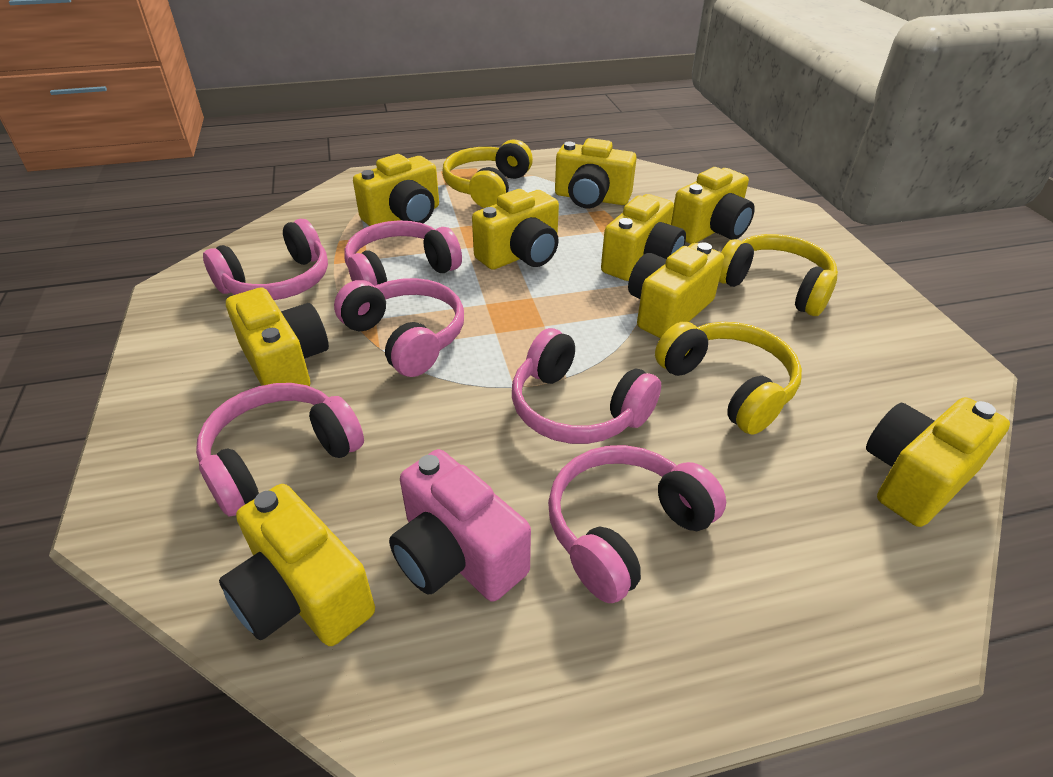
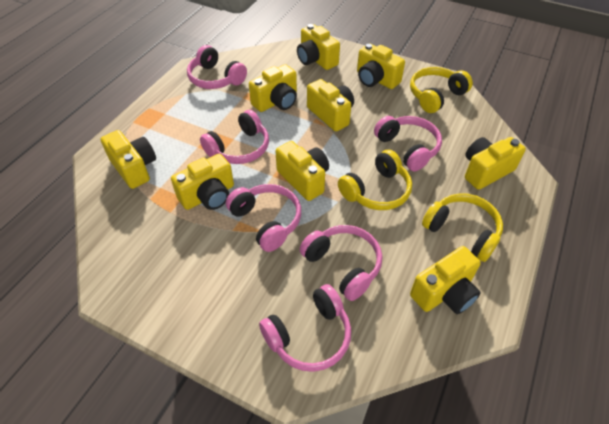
pink camera: 1 -> 0

